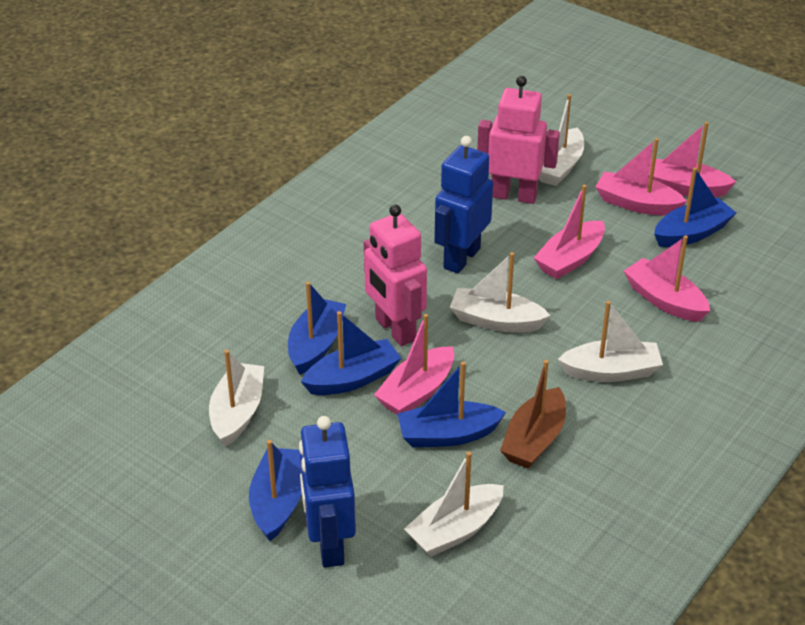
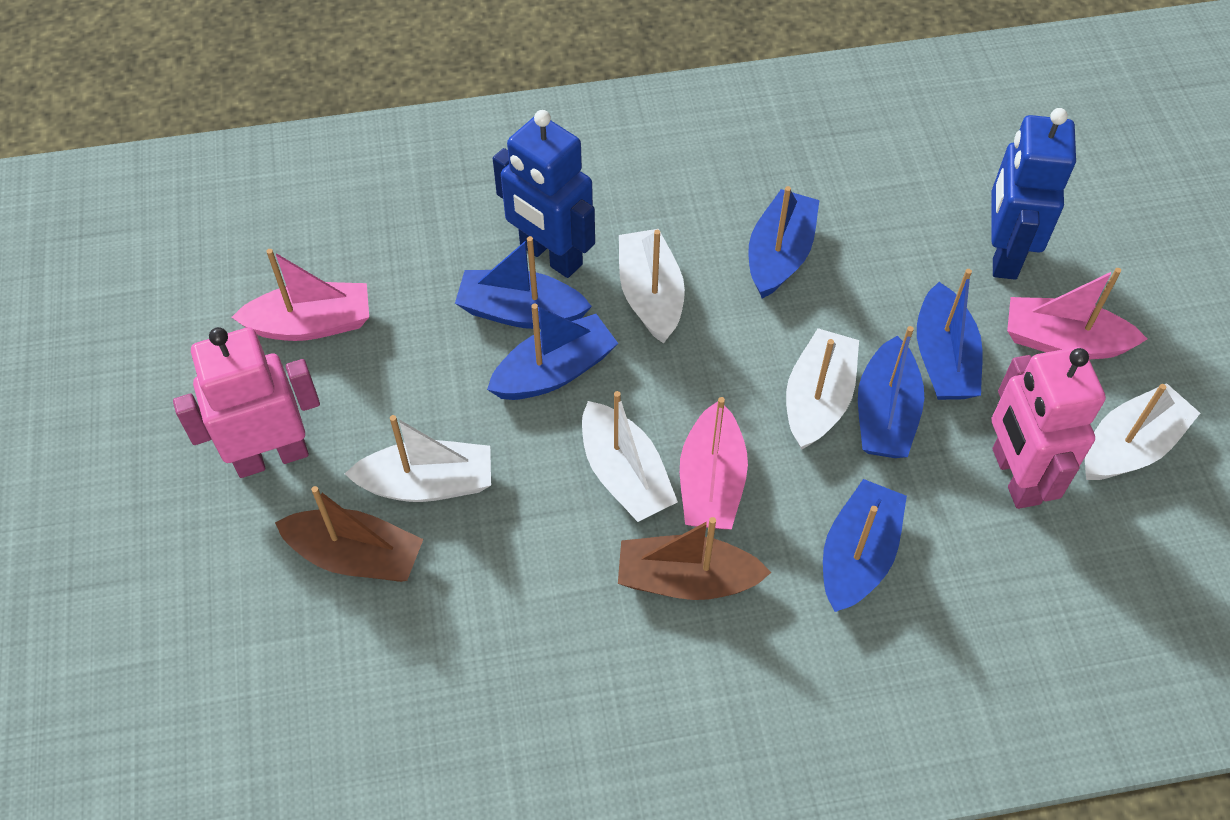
blue boat: 5 -> 6
brown boat: 1 -> 2
pink boat: 5 -> 3

